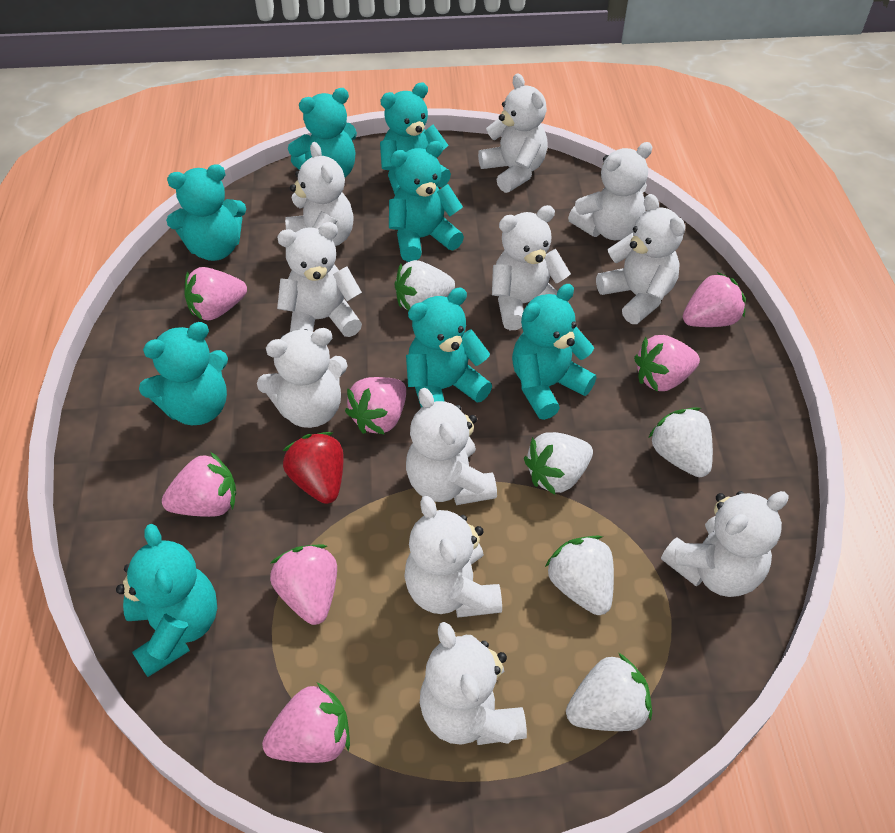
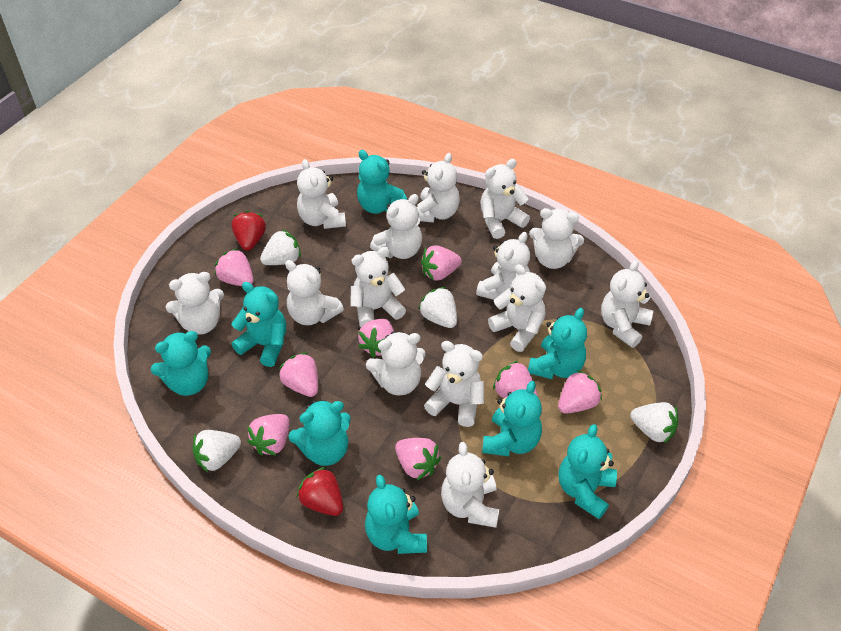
pink strawberry: 7 -> 8
red strawberry: 1 -> 2
white strawberry: 5 -> 4
white teddy bear: 11 -> 14

